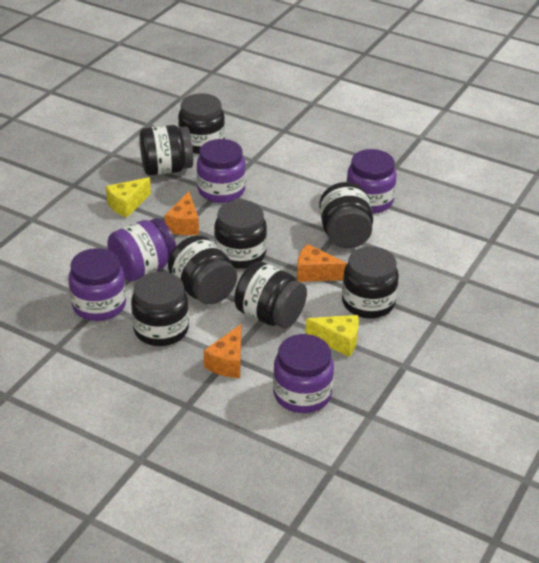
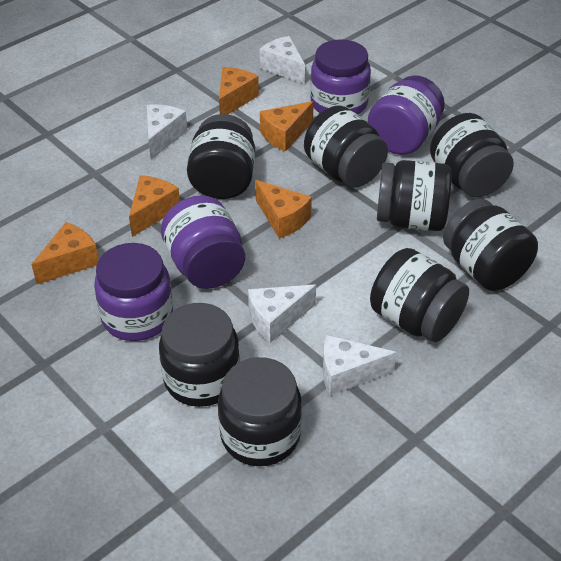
orange cheese: 3 -> 5
purple jar: 5 -> 4
white cheese: 0 -> 4
yellow cheese: 2 -> 0

